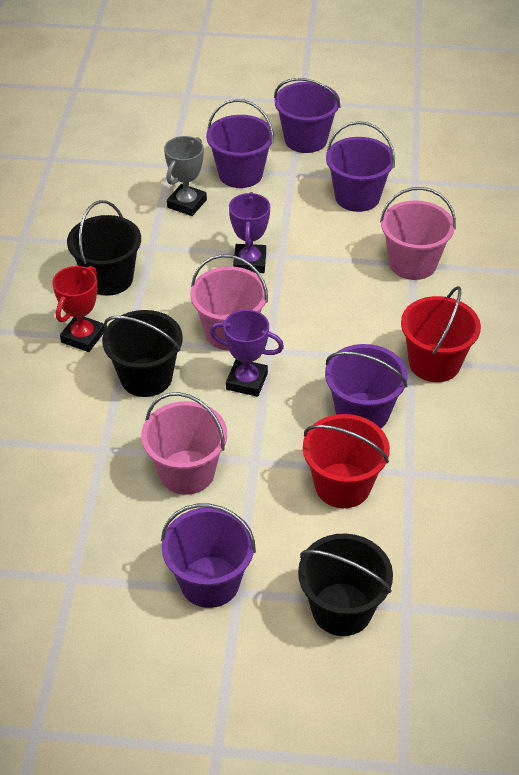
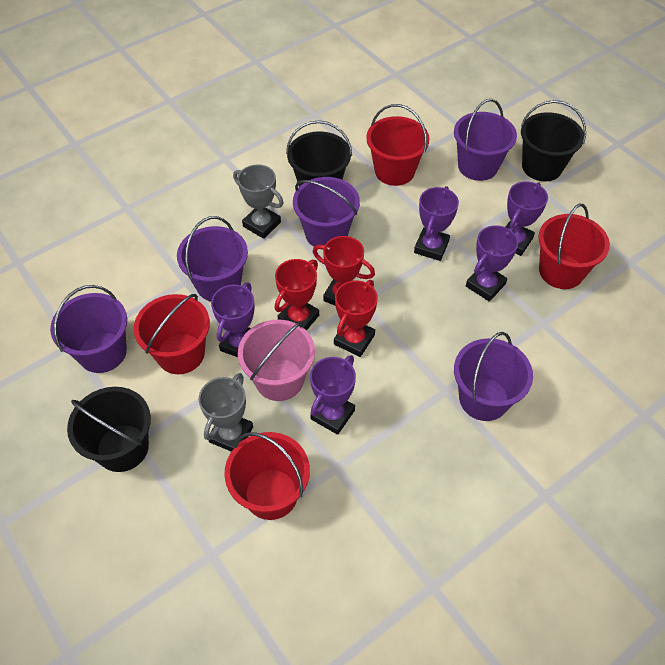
grey trophy: 1 -> 2
pink bucket: 3 -> 1
purple trophy: 2 -> 5
red bucket: 2 -> 4
red trophy: 1 -> 3

